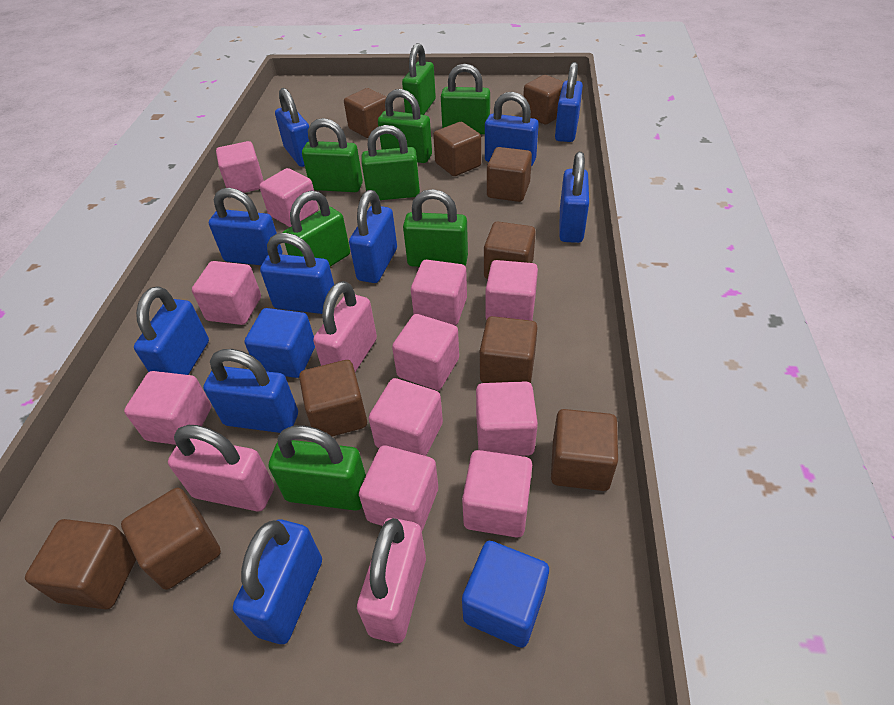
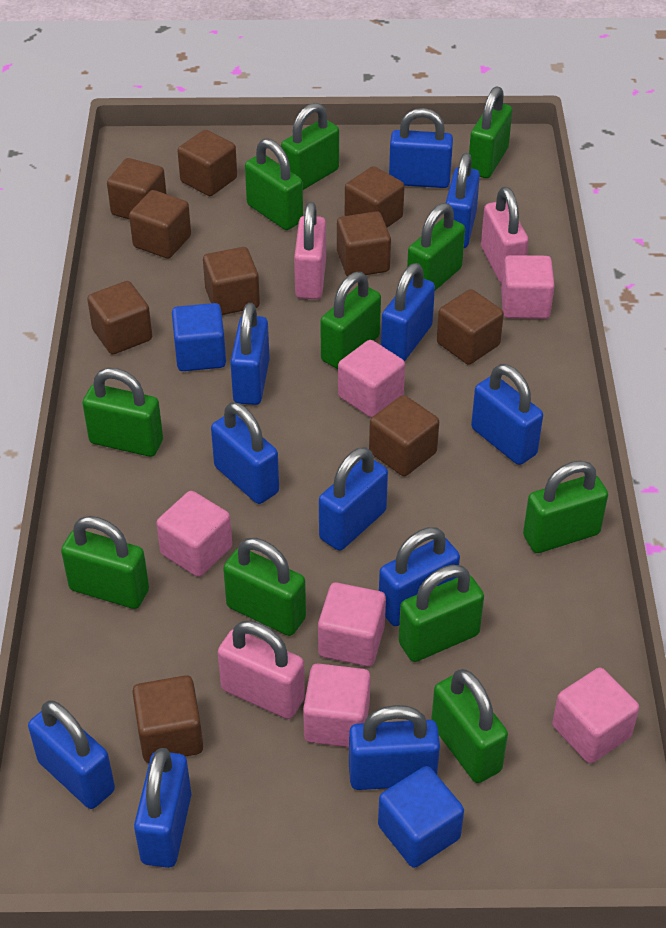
blue padlock: 10 -> 11
green padlock: 8 -> 11
pink cube: 11 -> 6

